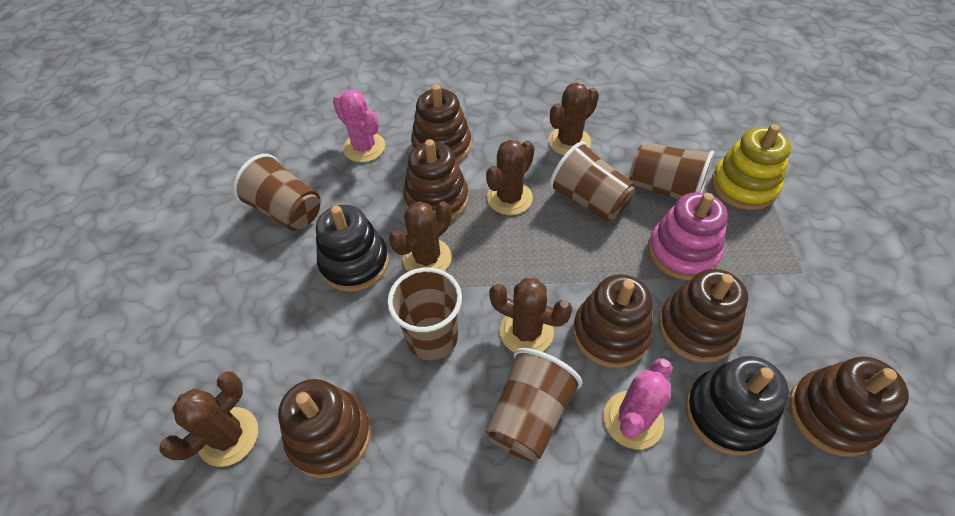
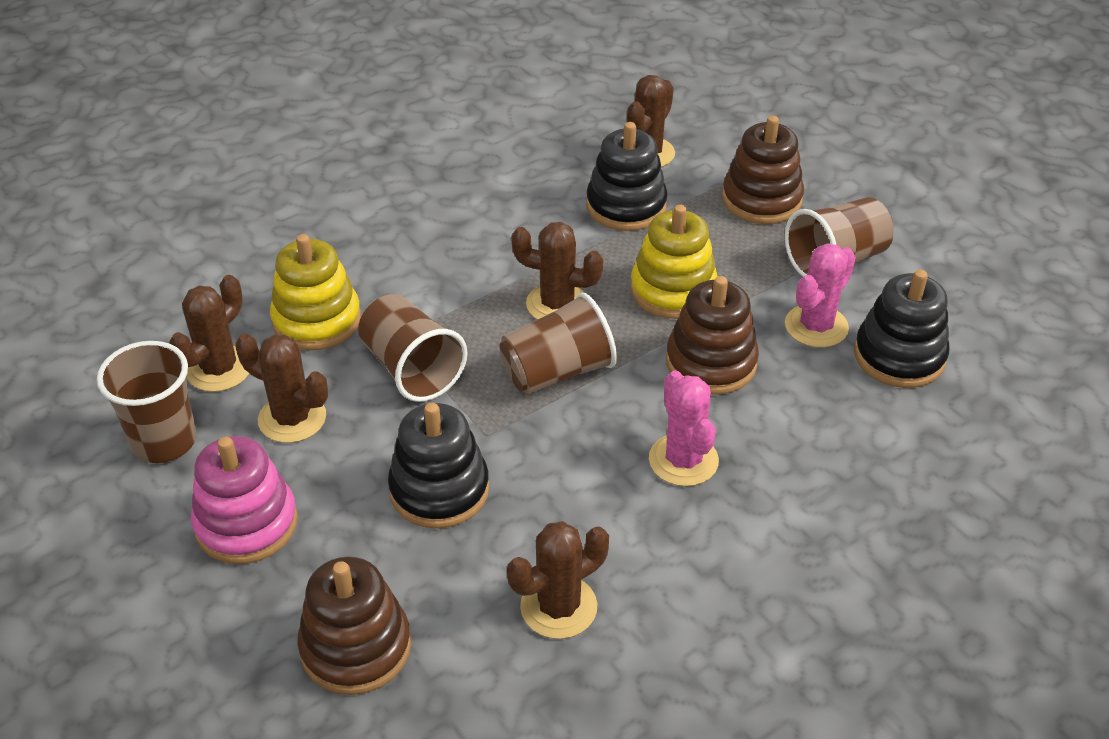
black stacking toy: 2 -> 3
brown cup: 5 -> 4
brown stacking toy: 6 -> 3
yellow stacking toy: 1 -> 2

